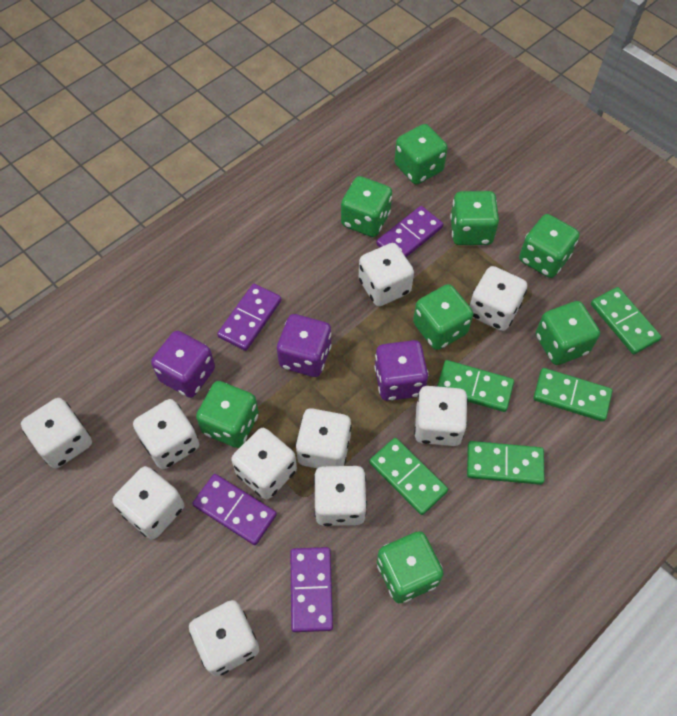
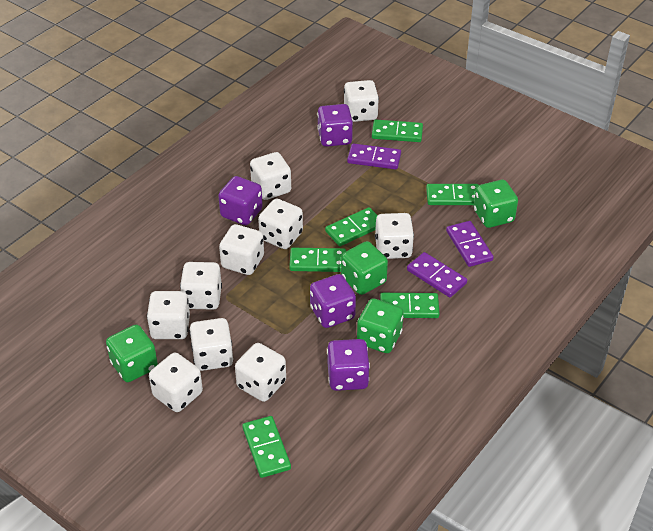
green dice: 8 -> 4
green domino: 5 -> 6
purple dice: 3 -> 4
purple domino: 4 -> 3

